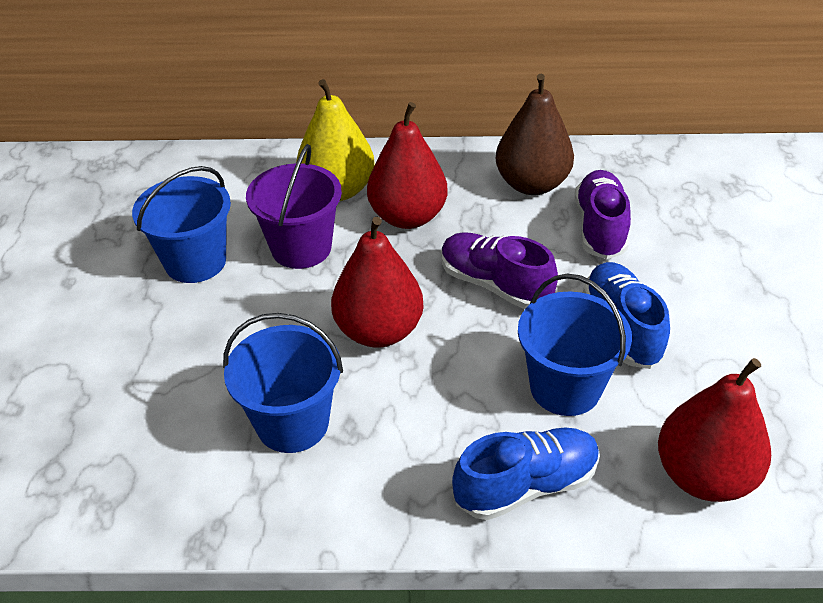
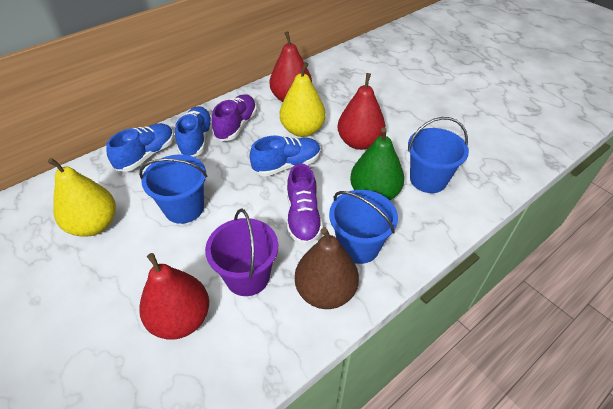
blue shoe: 2 -> 3
green pear: 0 -> 1
yellow pear: 1 -> 2

